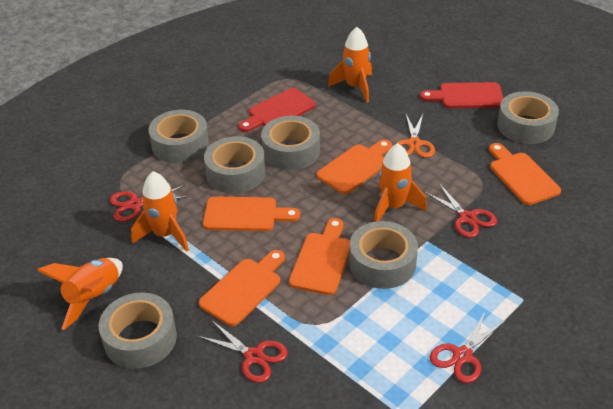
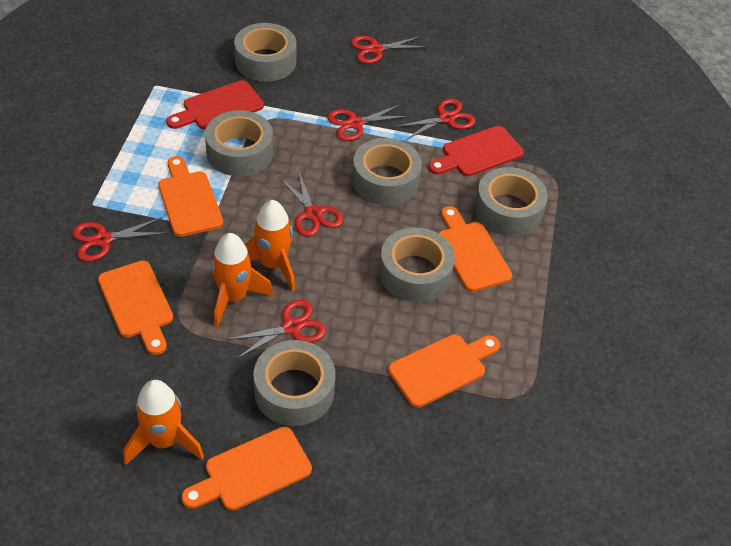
orange rocket: 4 -> 3
orange scissors: 1 -> 0
red scissors: 4 -> 6

